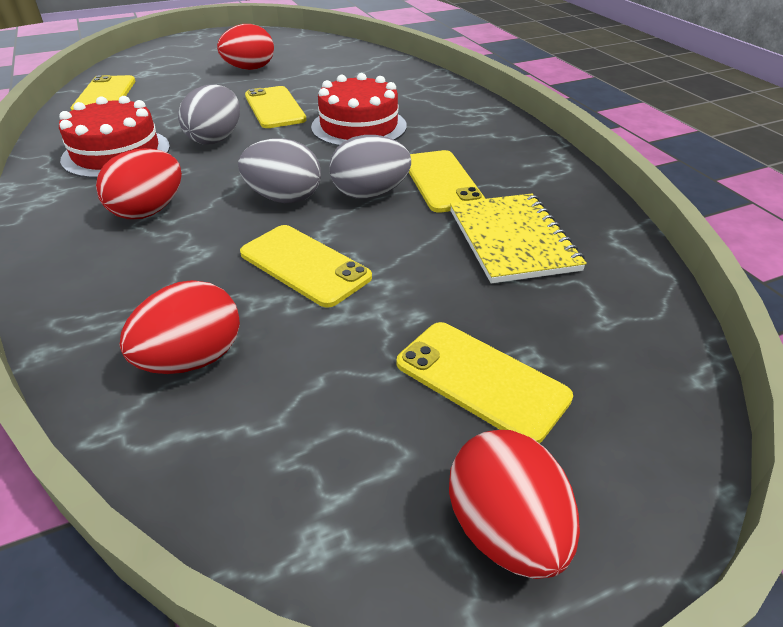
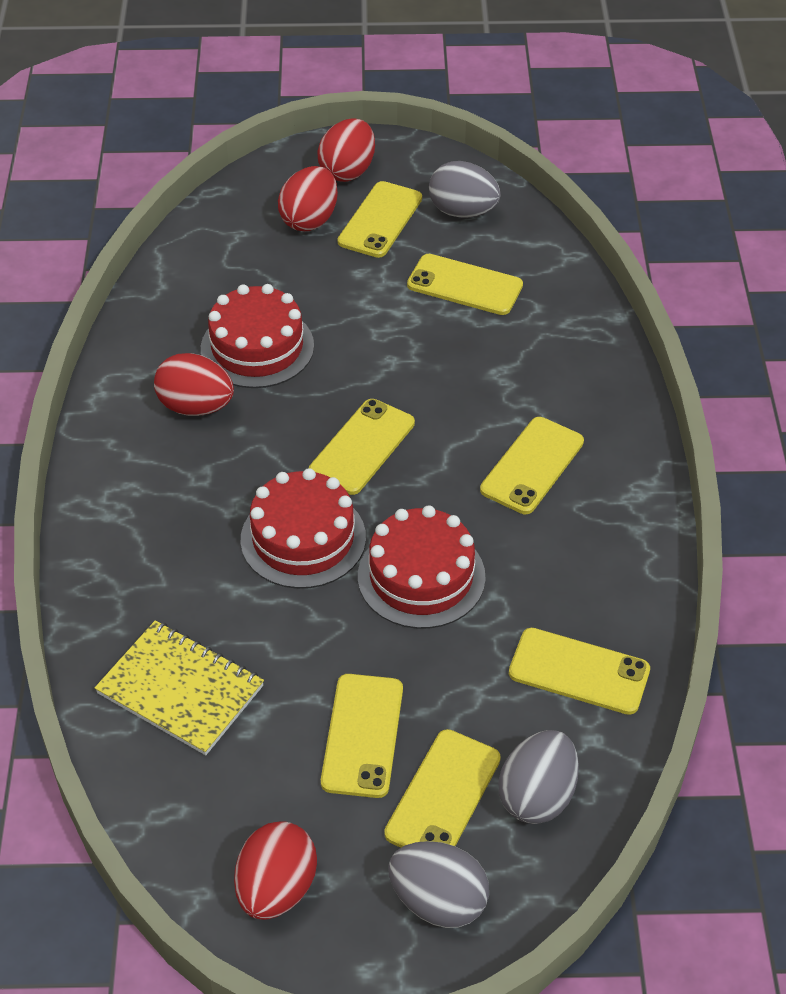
red cake: 2 -> 3
yellow phone: 5 -> 7

